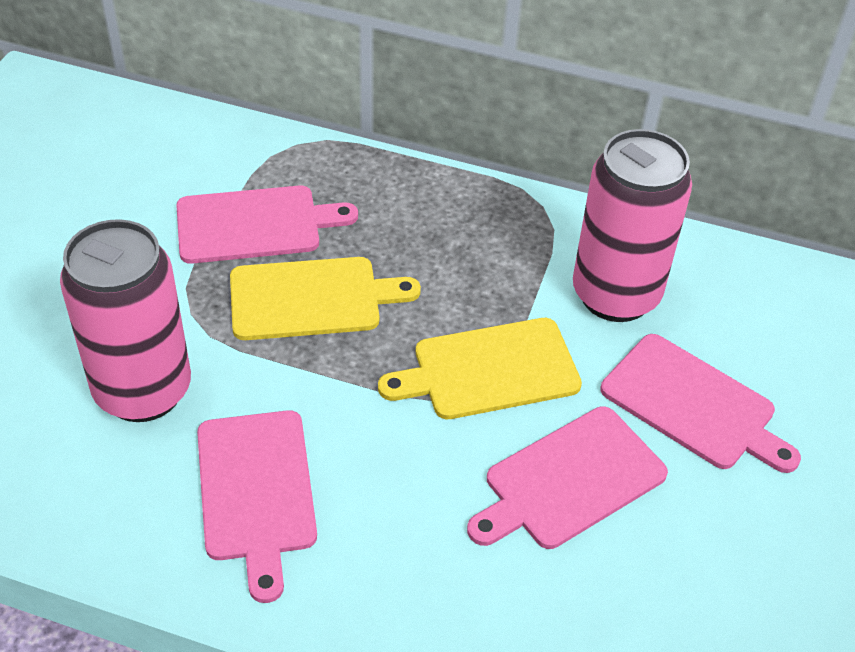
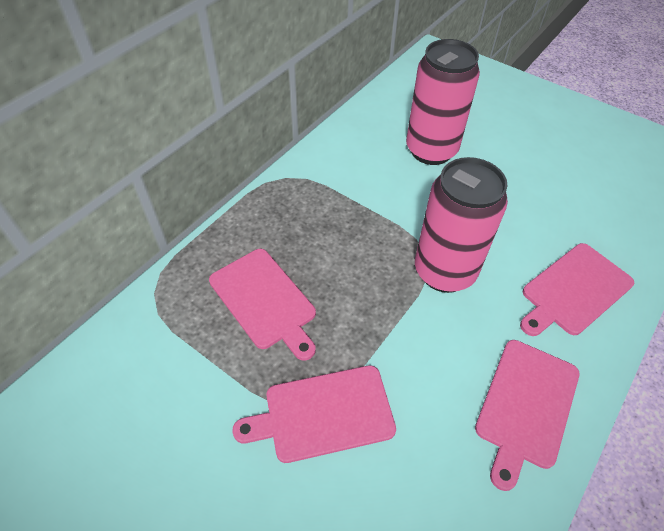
yellow cutting board: 2 -> 0

